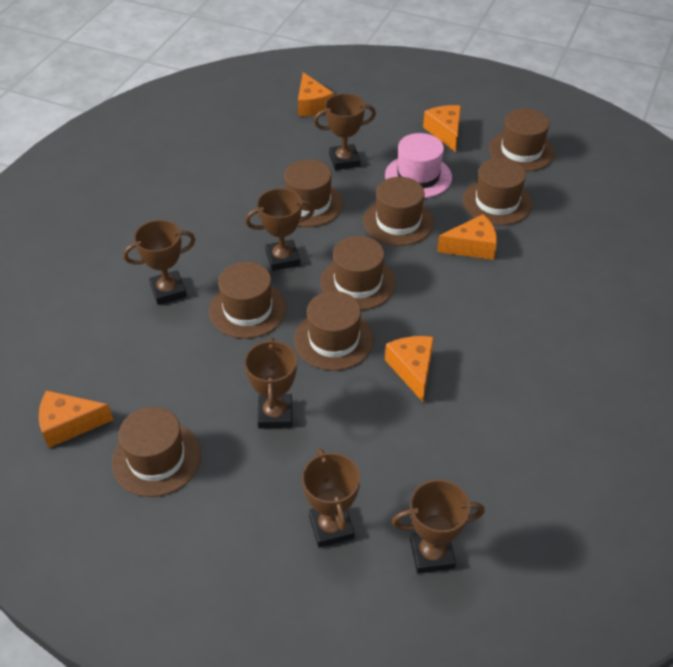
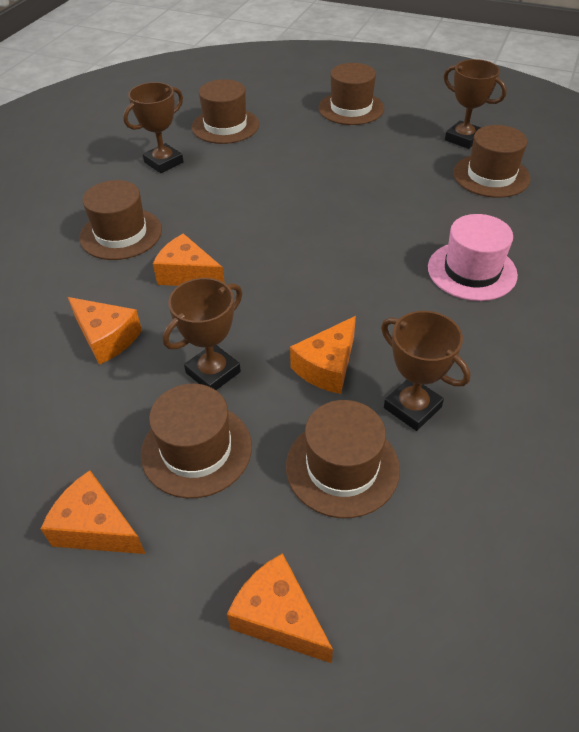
brown hat: 8 -> 6
brown trophy: 6 -> 4

